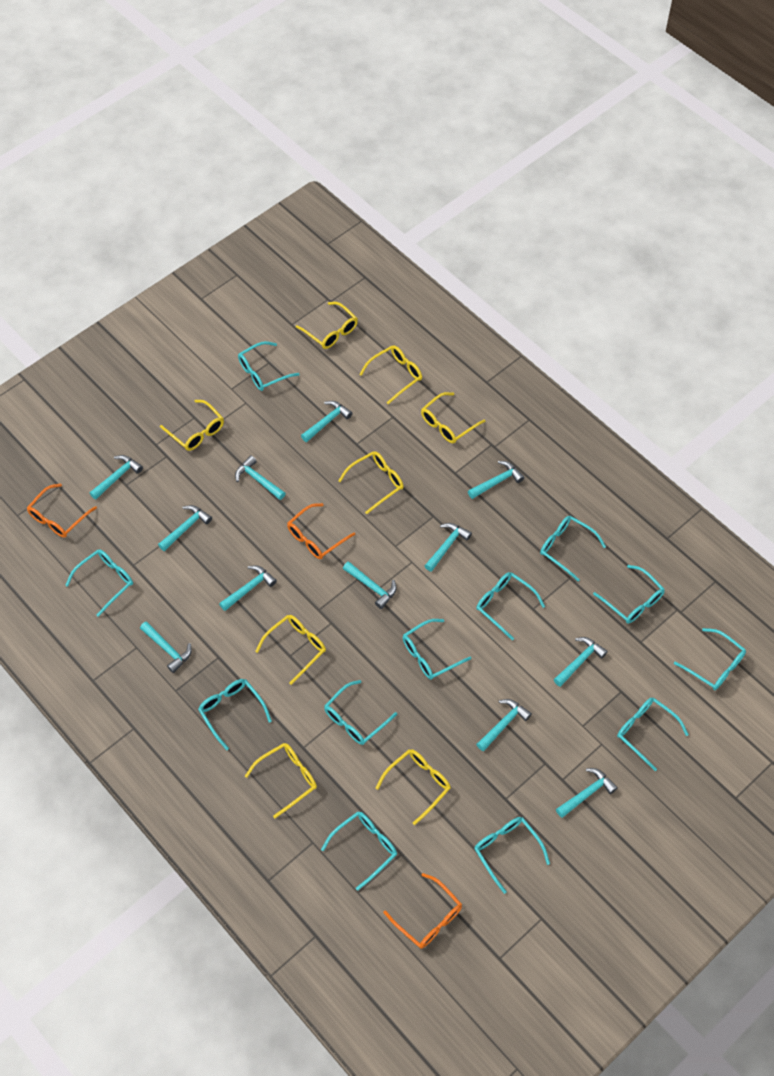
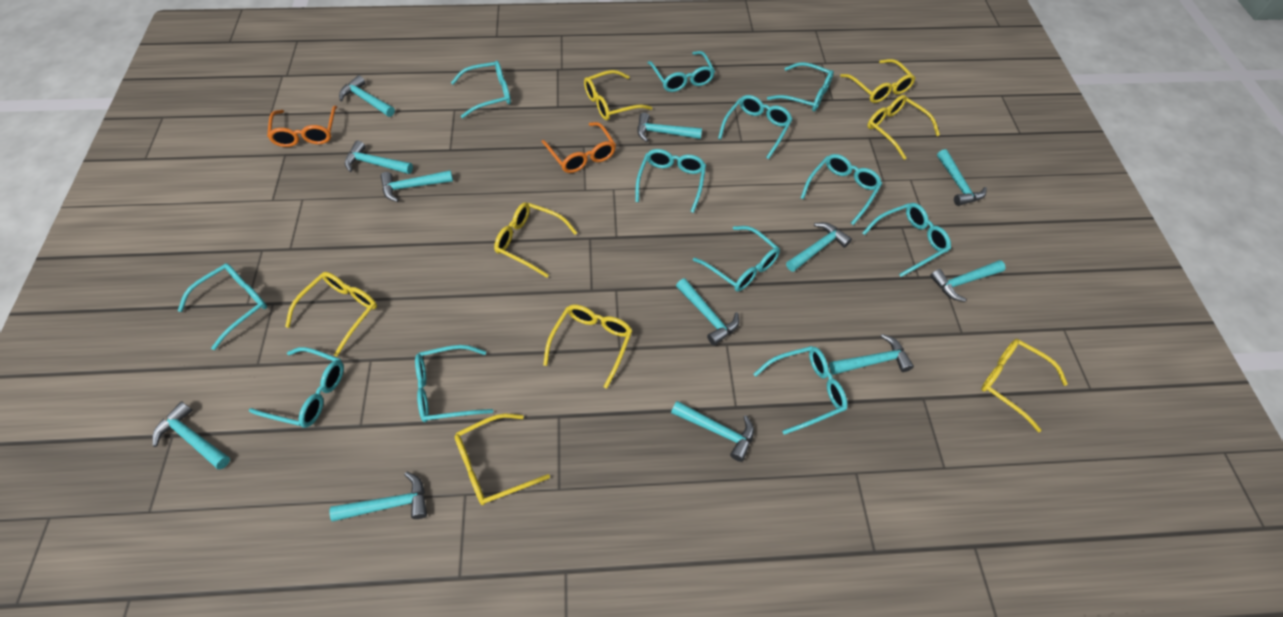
orange glasses: 3 -> 2

